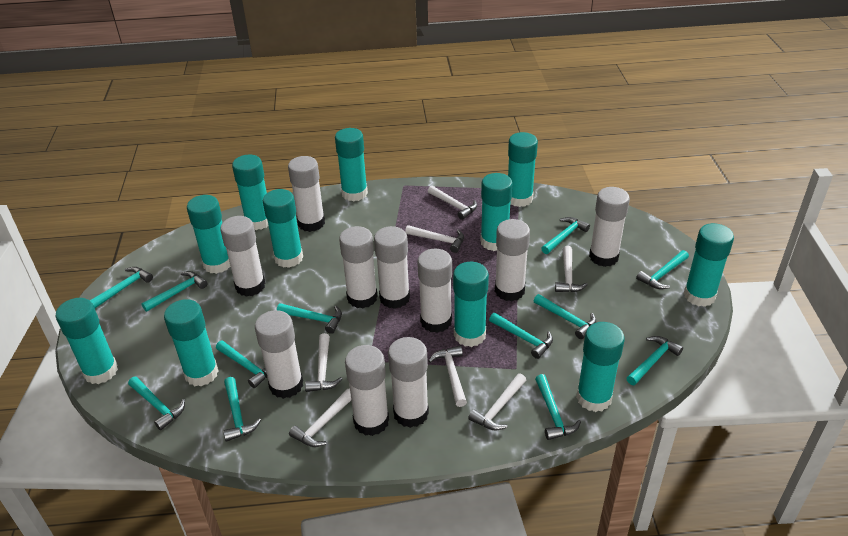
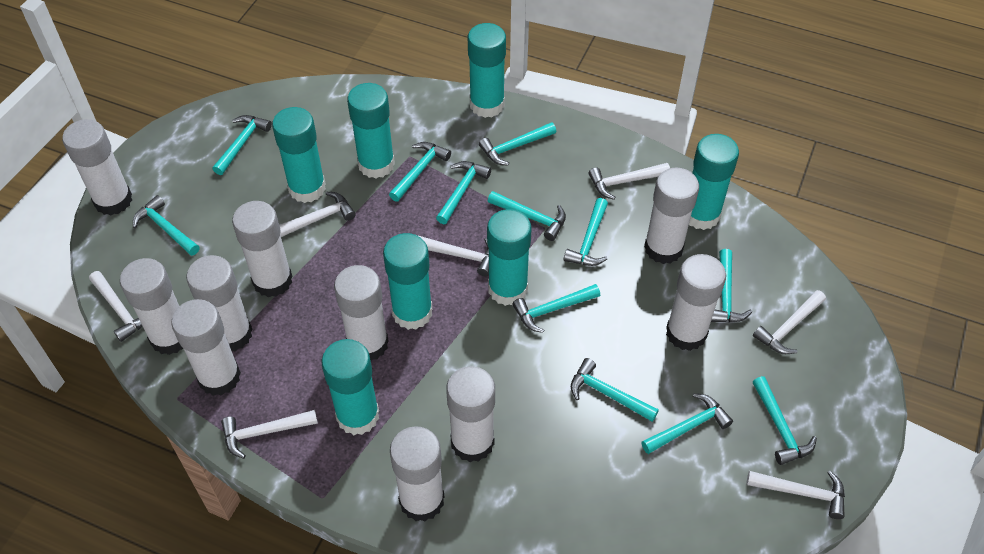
turquoise glue stick: 11 -> 7

